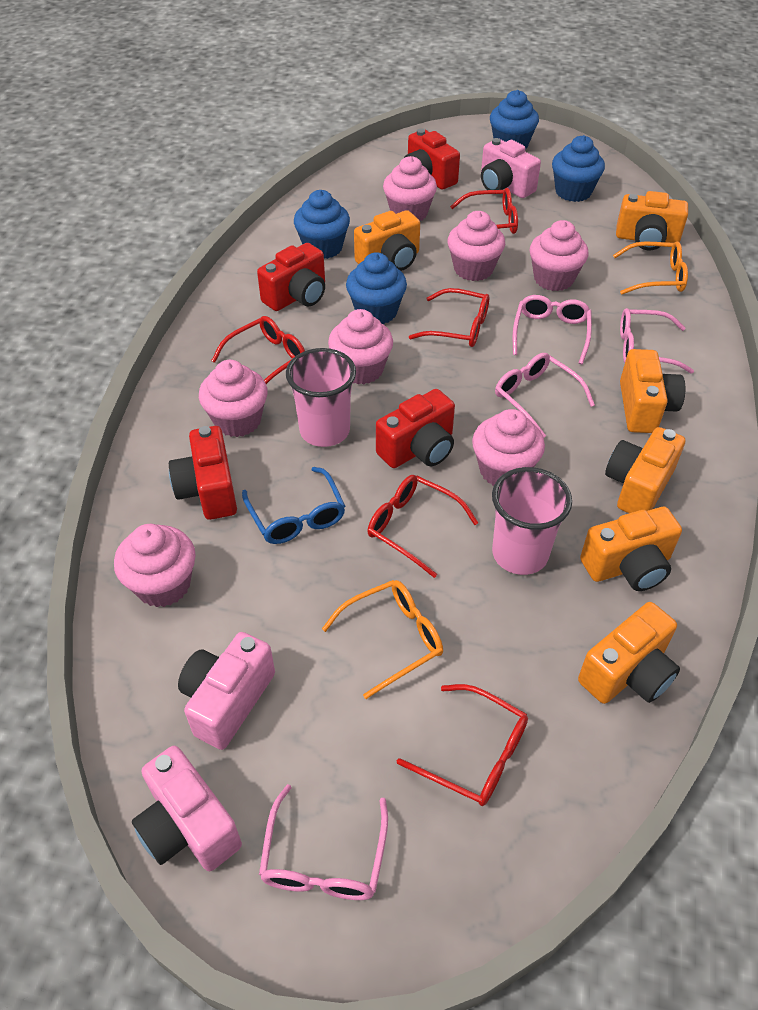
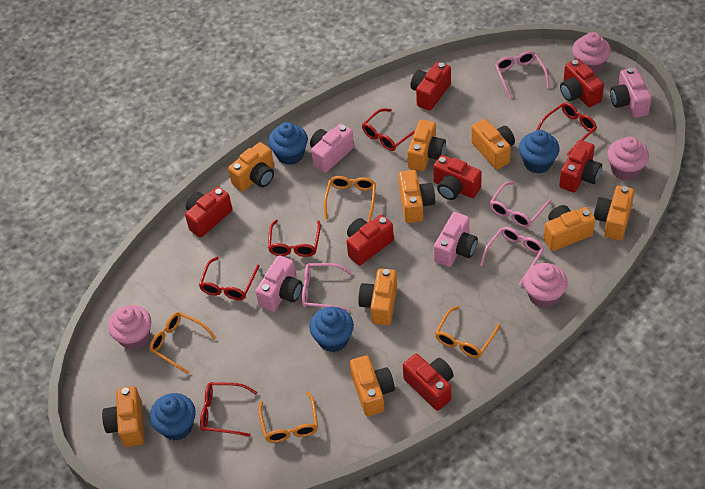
blue glasses: 1 -> 0
orange camera: 6 -> 9
orange glasses: 2 -> 4
pink camera: 3 -> 4
pink cup: 2 -> 0
pink cupcake: 7 -> 4
red camera: 4 -> 7

